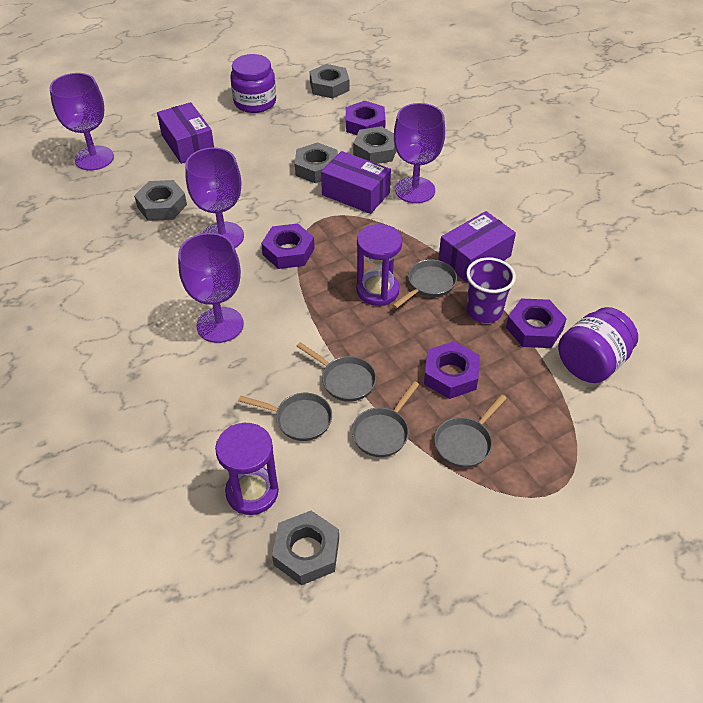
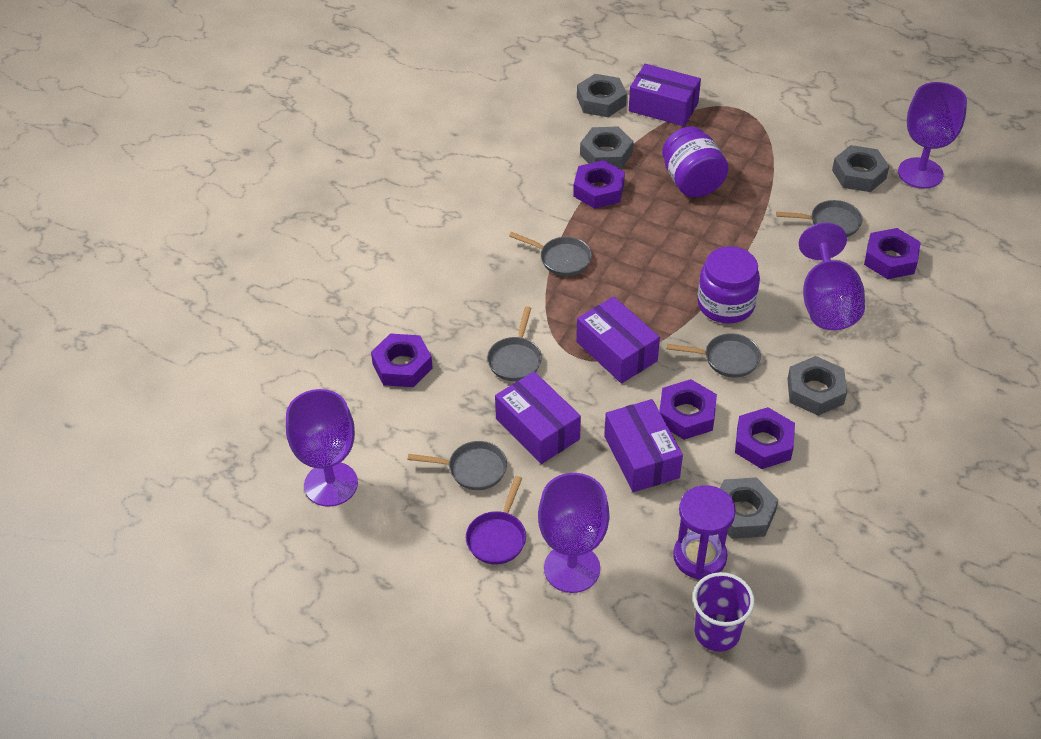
purple box: 3 -> 4
purple hourglass: 2 -> 1
purple nut: 4 -> 5
purple pan: 0 -> 1

